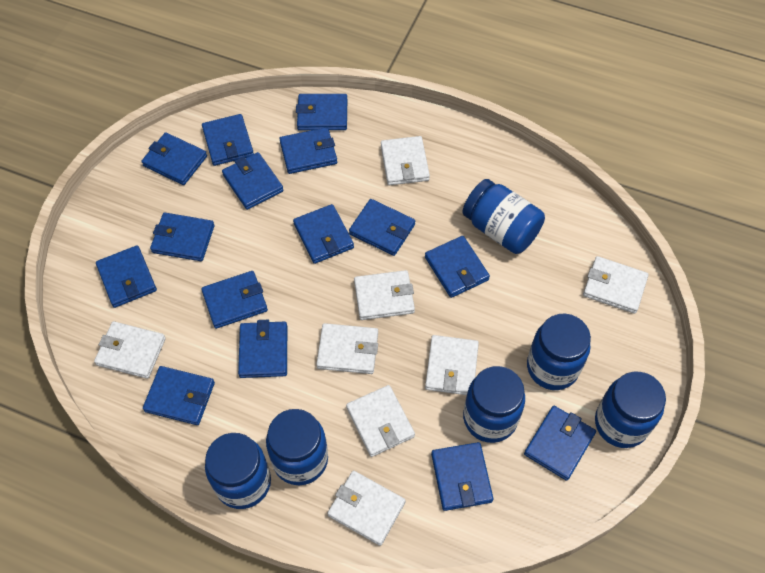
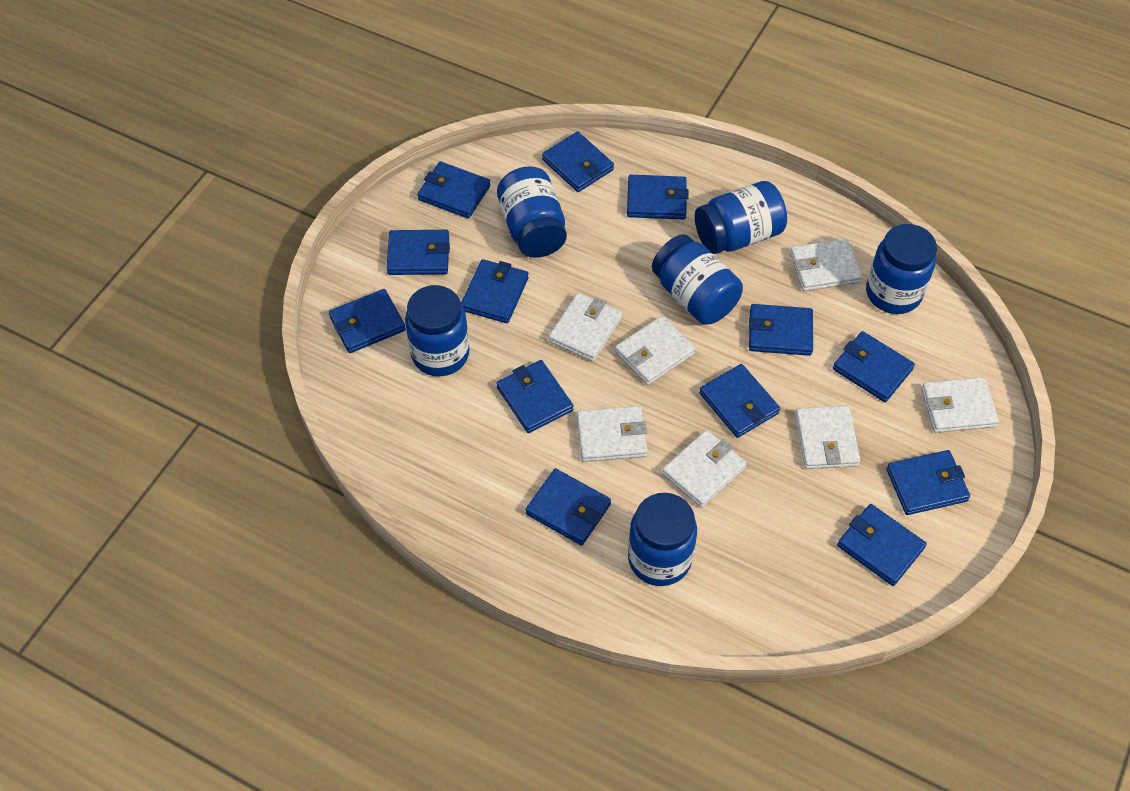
blue wallet: 15 -> 13
white wallet: 8 -> 7

